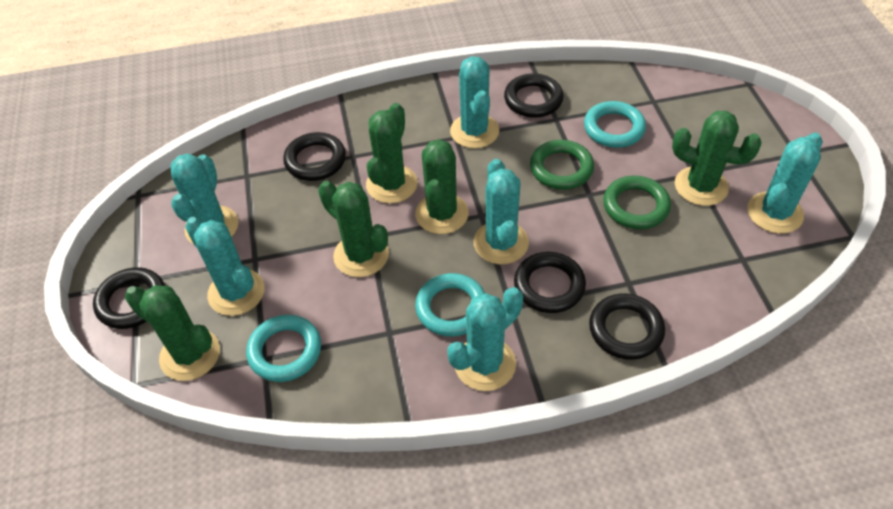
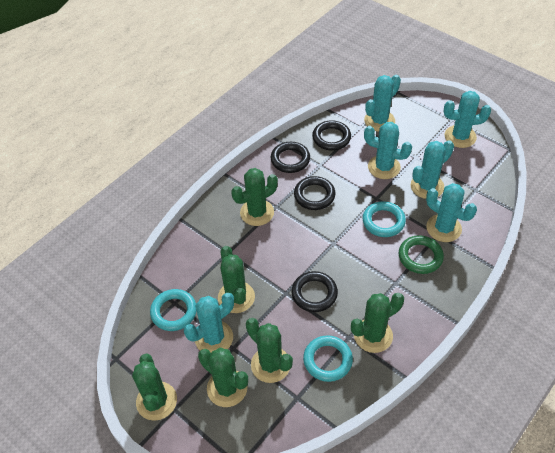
black ring: 5 -> 4
green cactus: 5 -> 6
green ring: 2 -> 1

